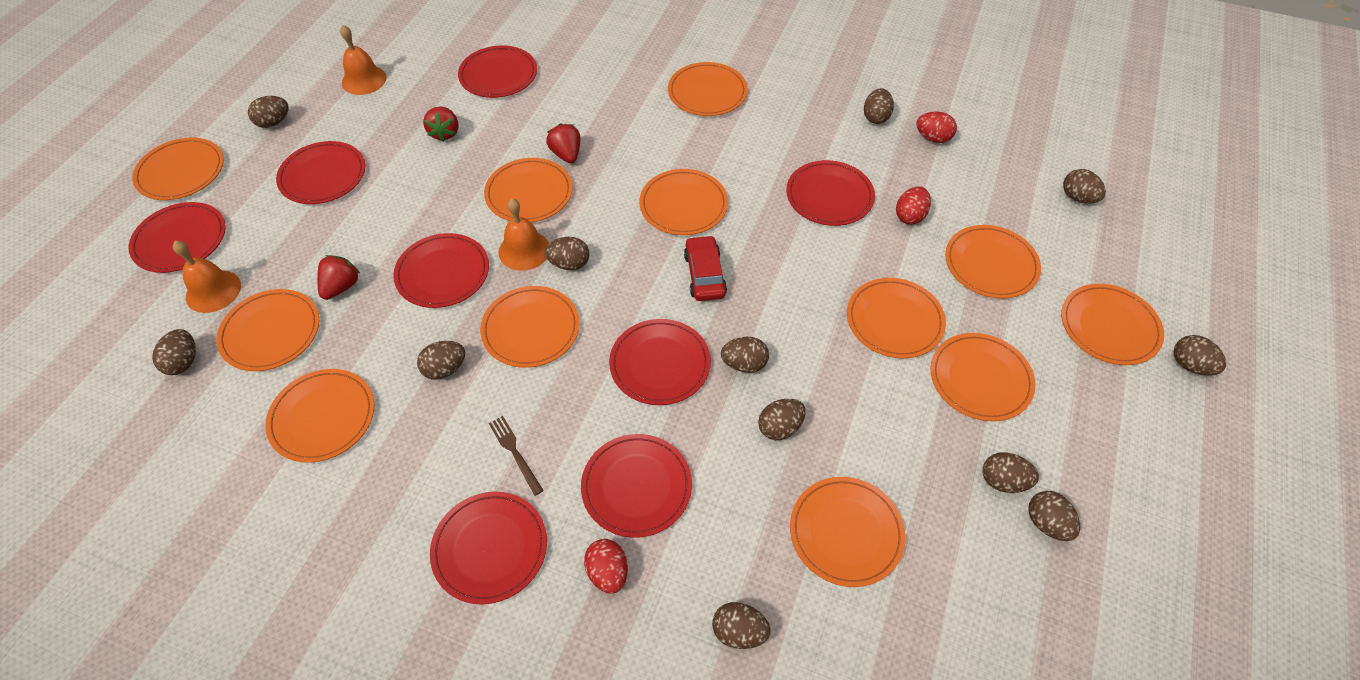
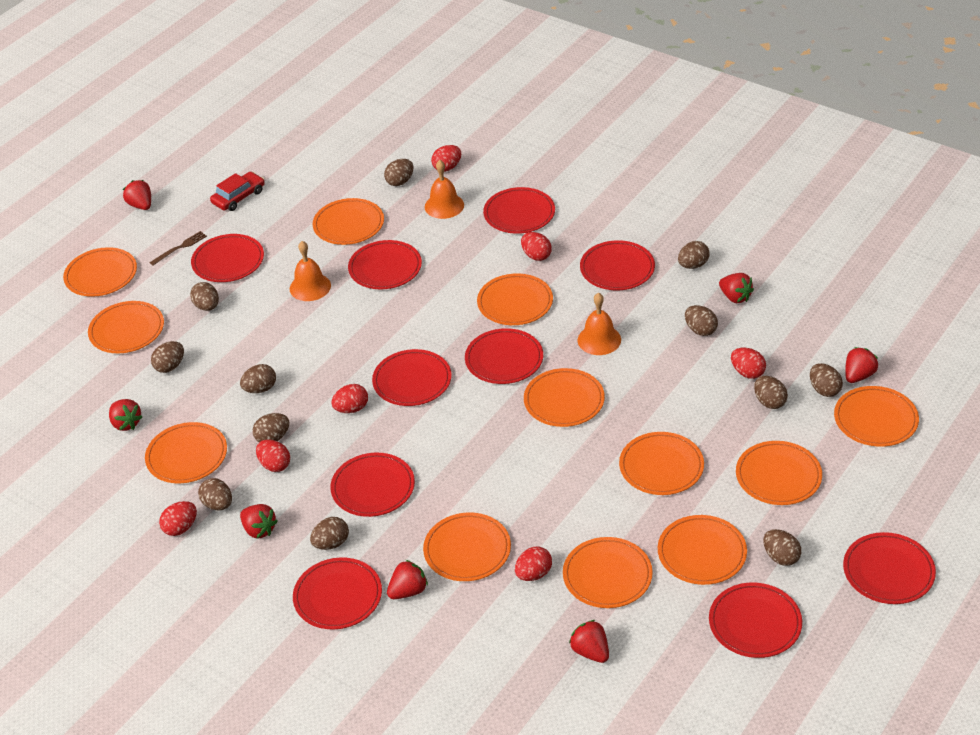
red egg: 3 -> 7
red plate: 8 -> 10
red strawberry: 3 -> 7

